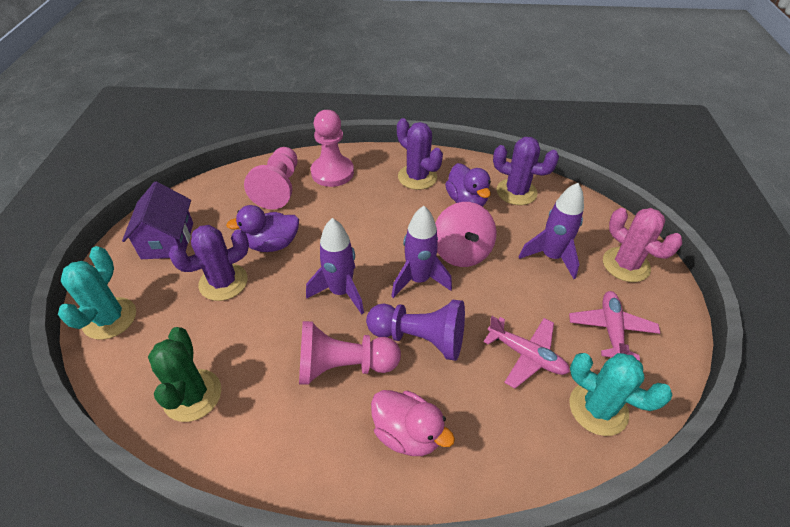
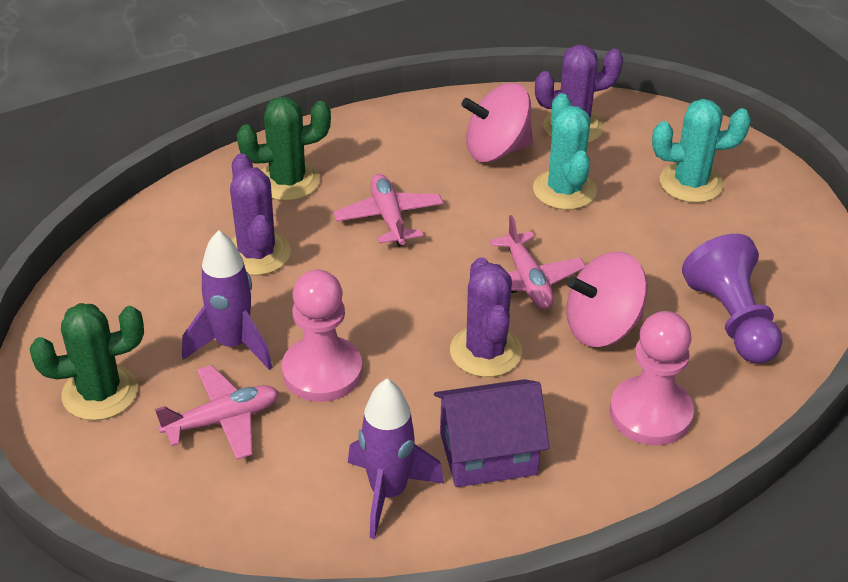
green cactus: 1 -> 2
pink cactus: 1 -> 0
pink duck: 1 -> 0
pink pawn: 3 -> 2
pink plane: 2 -> 3
pink spinning top: 1 -> 2
purple duck: 2 -> 0
purple rocket: 3 -> 2

